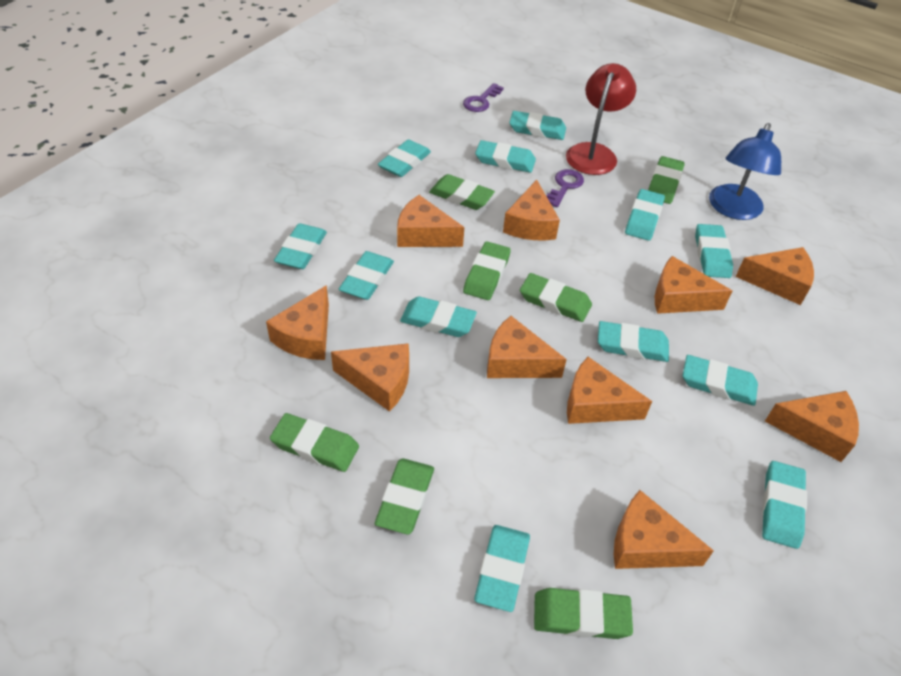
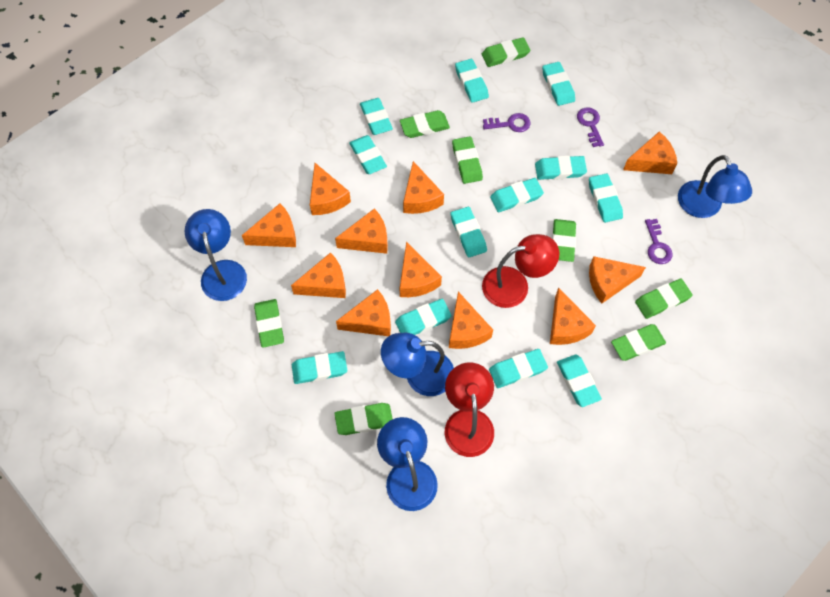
blue lamp: 1 -> 4
green eraser: 7 -> 8
orange cheese: 10 -> 11
purple key: 2 -> 3
red lamp: 1 -> 2

